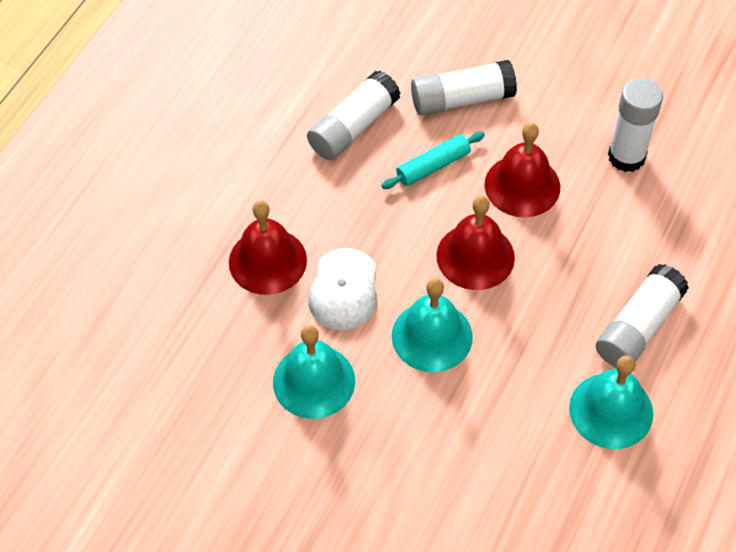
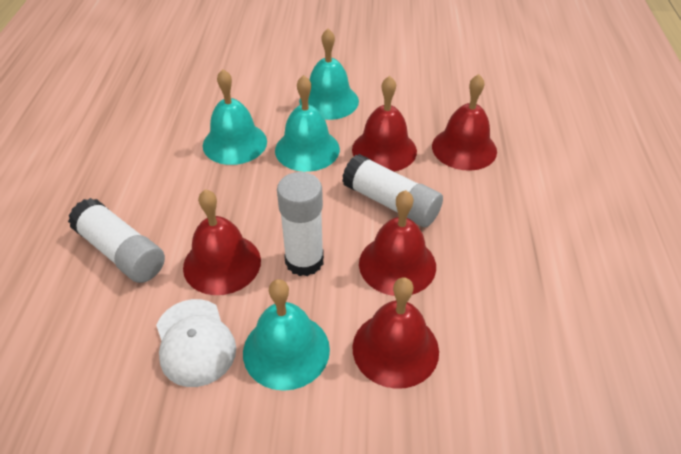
red bell: 3 -> 5
turquoise bell: 3 -> 4
turquoise rolling pin: 1 -> 0
white glue stick: 4 -> 3

